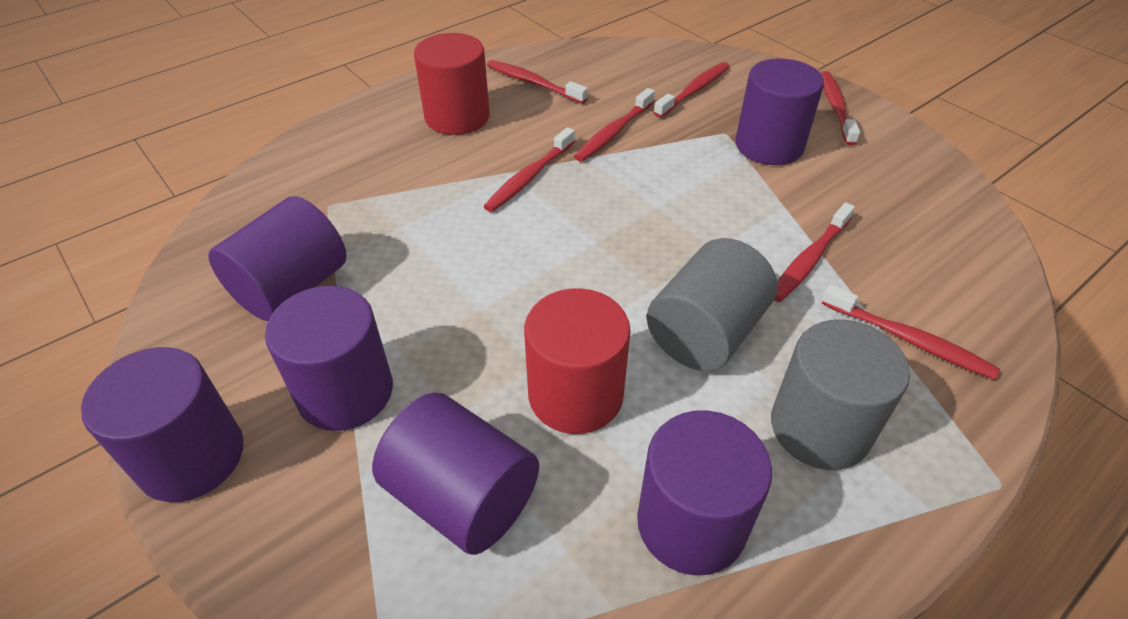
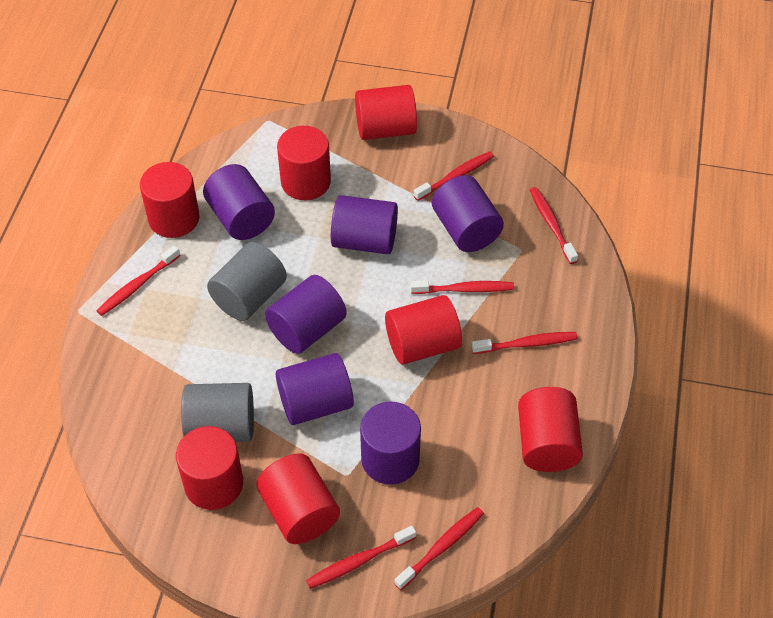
red cylinder: 2 -> 7

